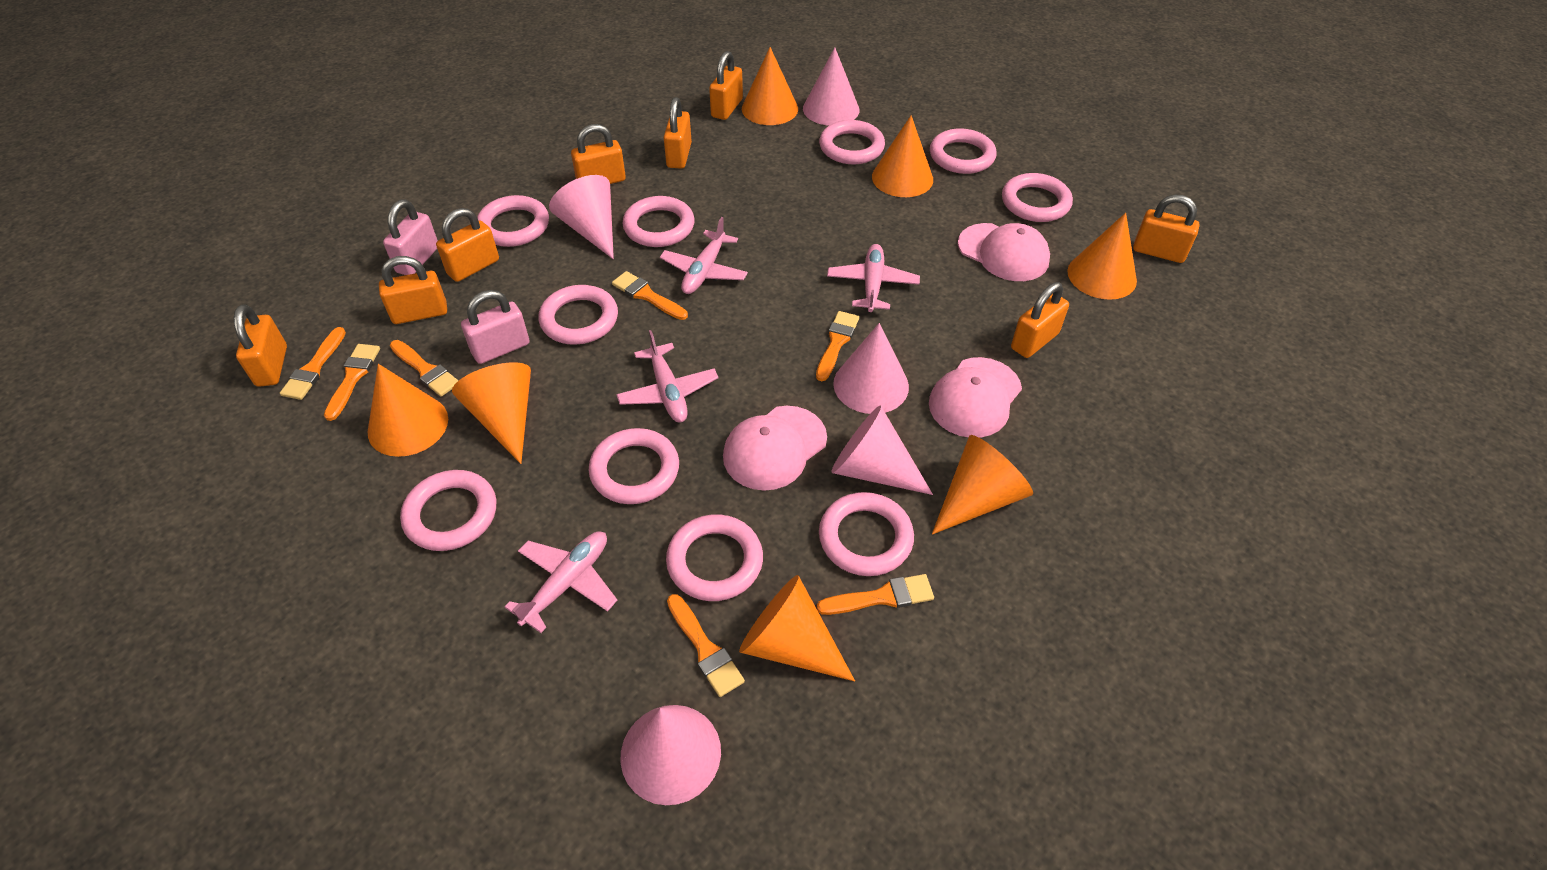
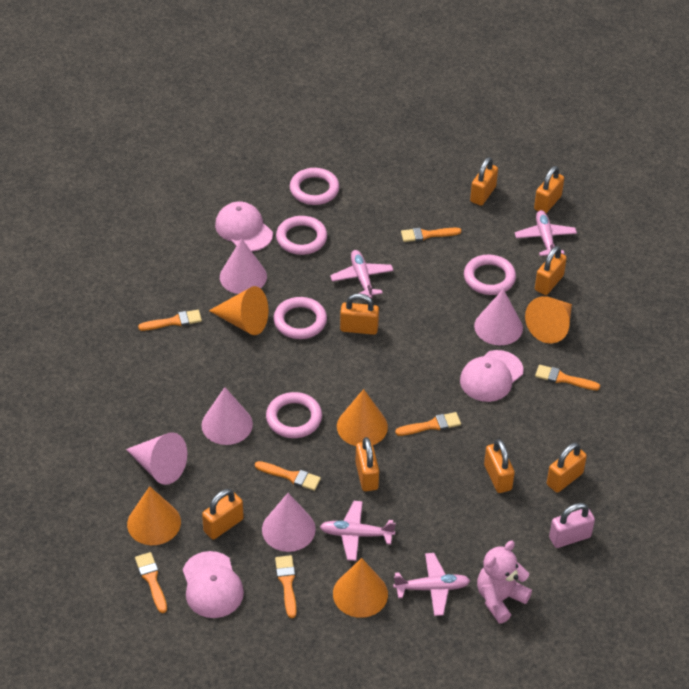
orange cone: 7 -> 5
pink padlock: 2 -> 1
pink ring: 10 -> 5
pink teddy bear: 0 -> 1

